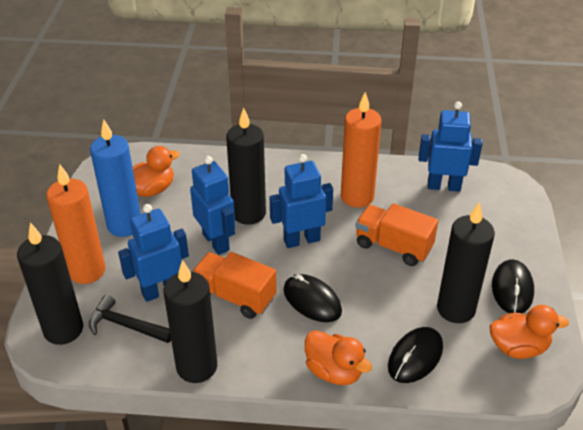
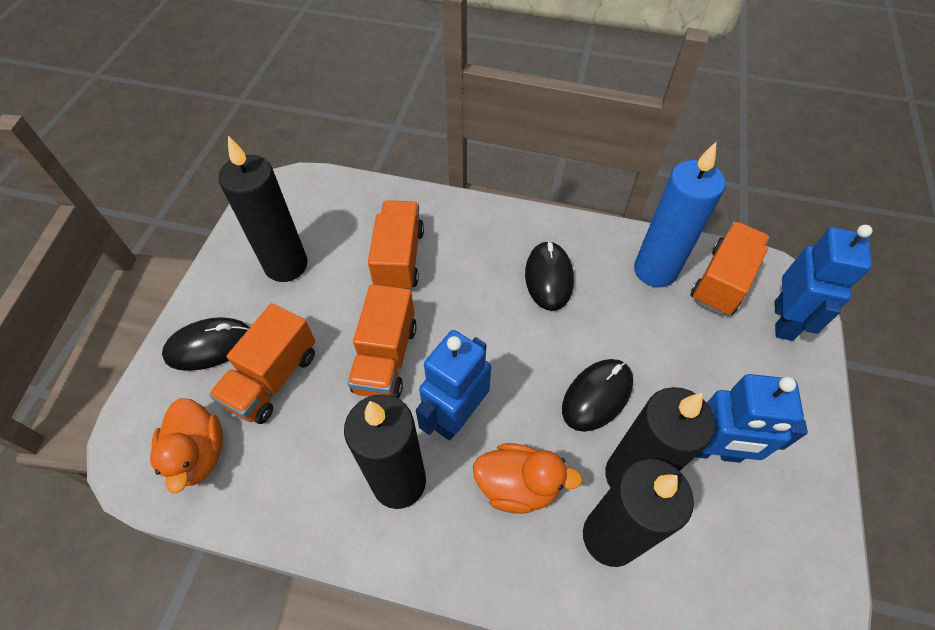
black hammer: 1 -> 0
blue robot: 4 -> 3
orange candle: 2 -> 0
orange duck: 3 -> 2
orange truck: 2 -> 4

